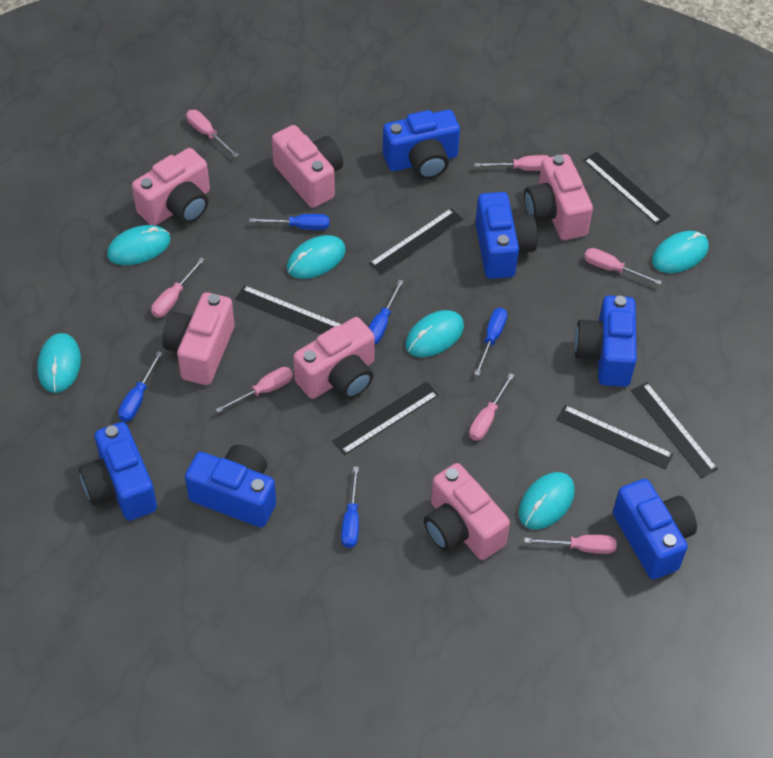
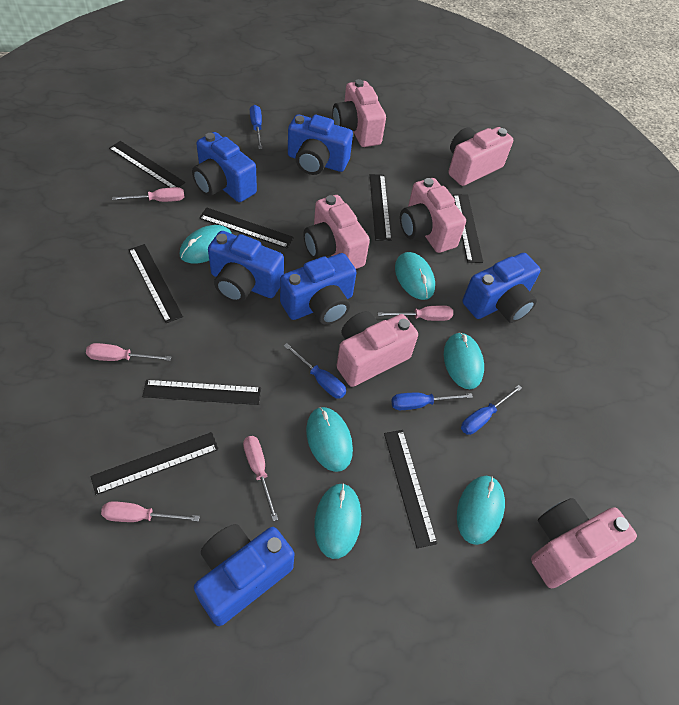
black ruler: 6 -> 8
blue screwdriver: 5 -> 4
pink screwdriver: 7 -> 5

